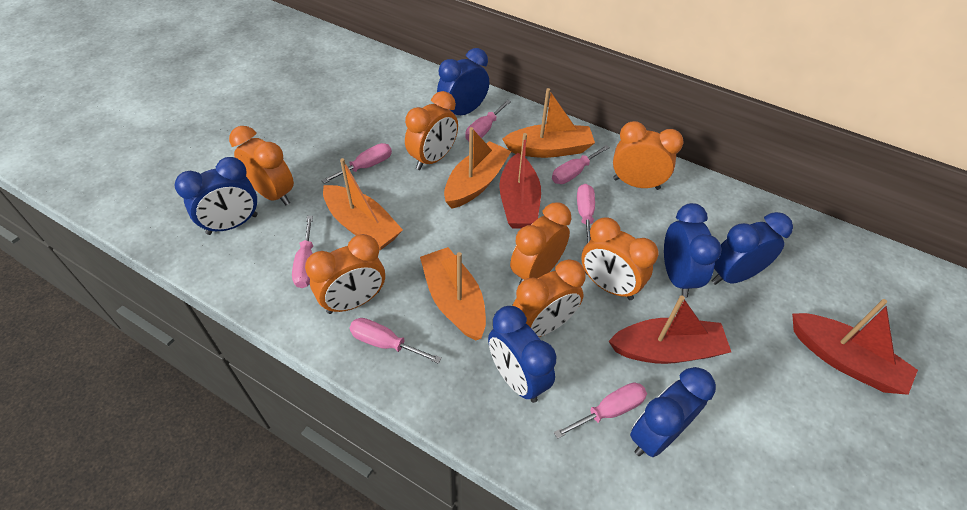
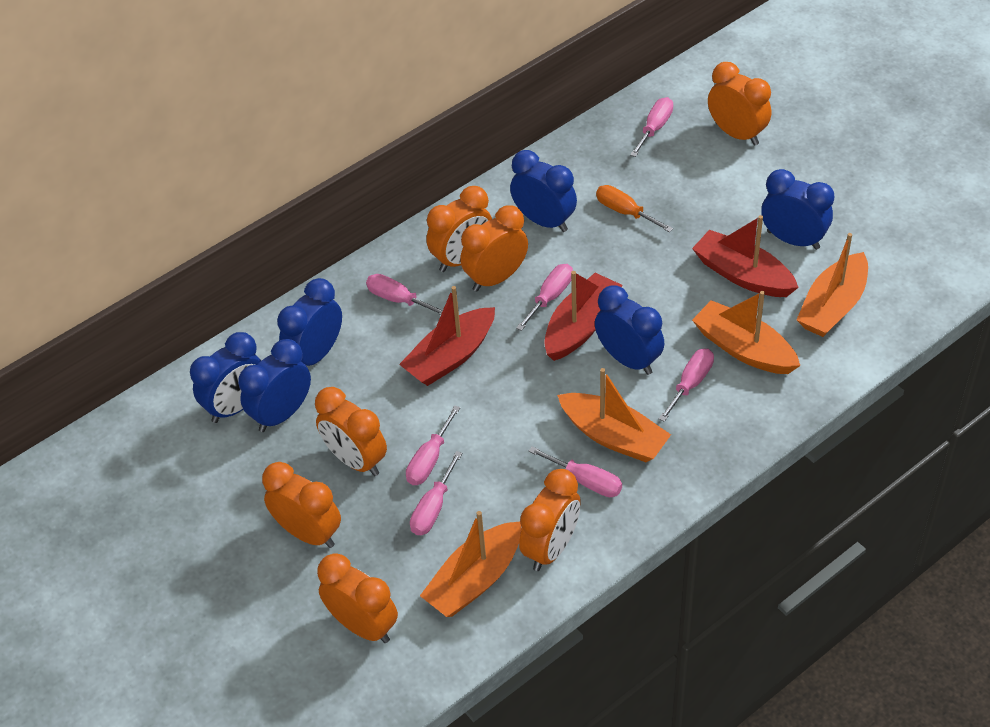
orange screwdriver: 0 -> 1

